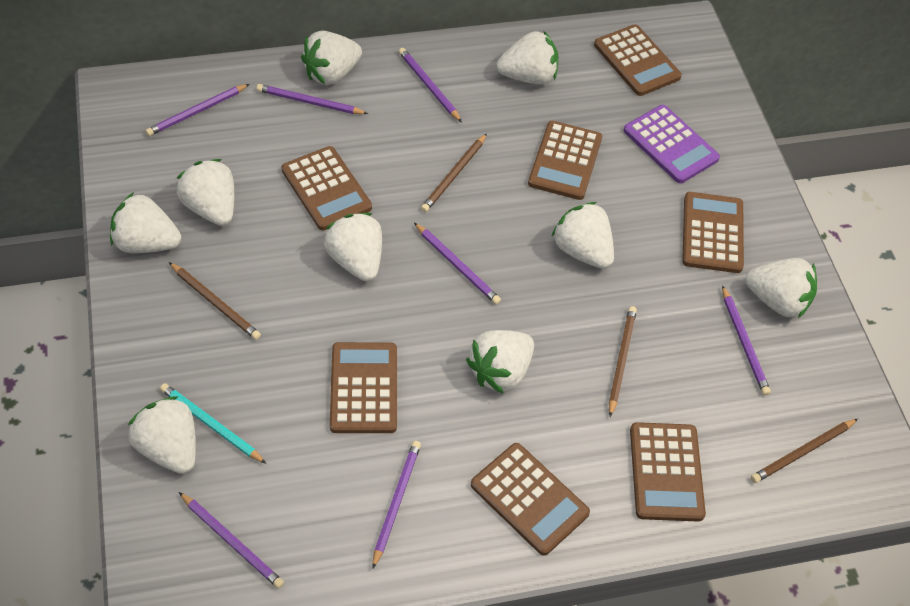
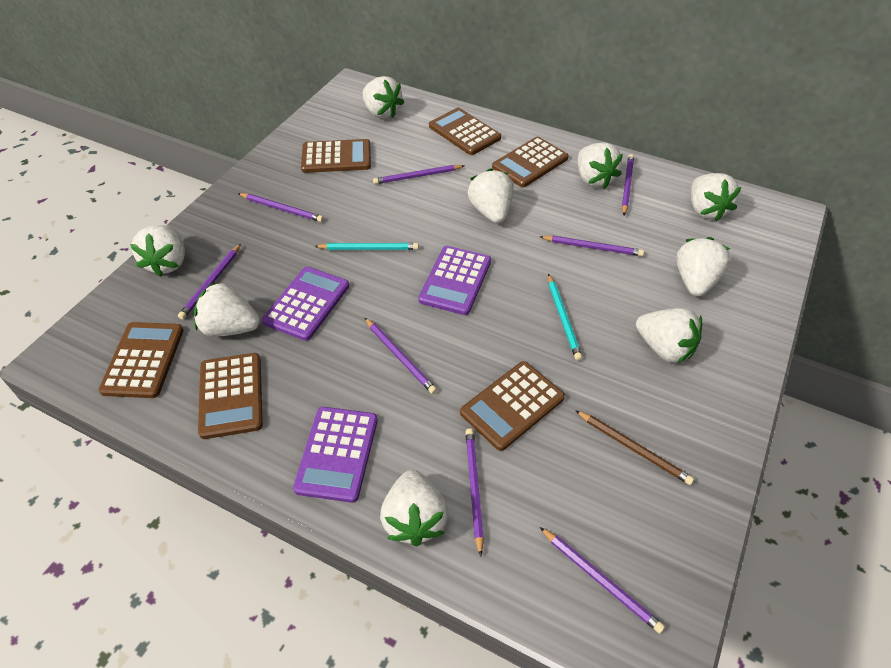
brown calculator: 7 -> 6
brown pencil: 4 -> 1
purple calculator: 1 -> 3
purple pencil: 7 -> 8
turquoise pencil: 1 -> 2

